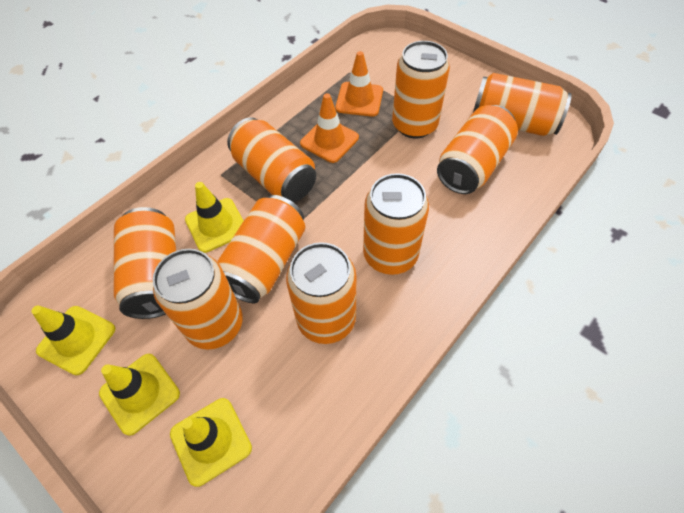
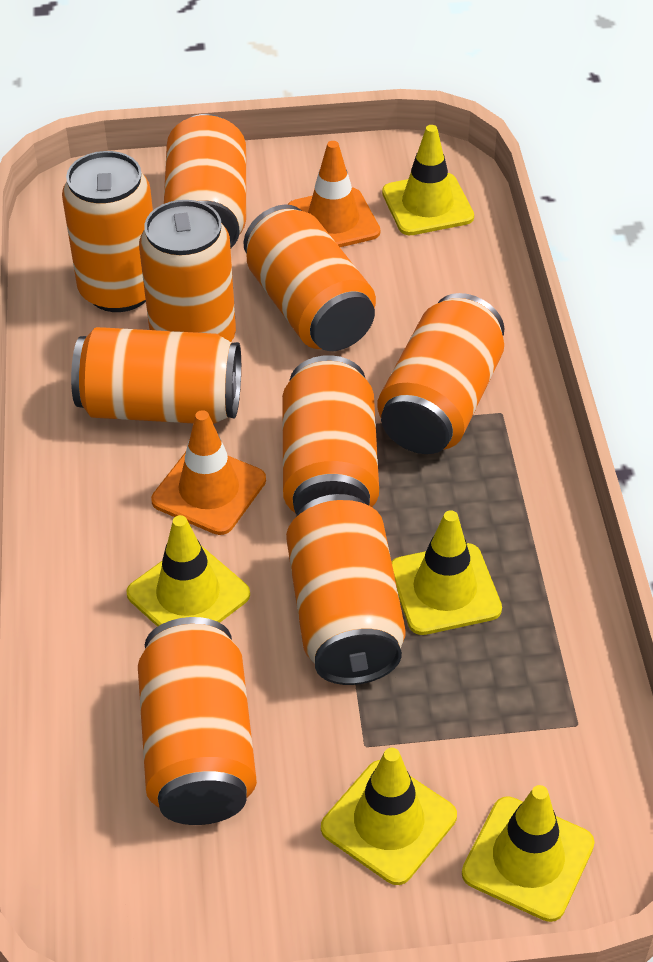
yellow traffic cone: 4 -> 5

